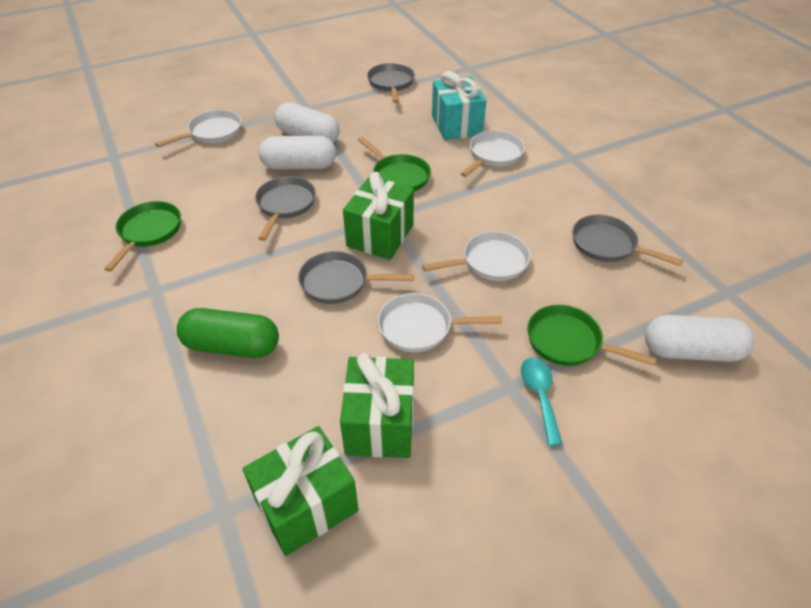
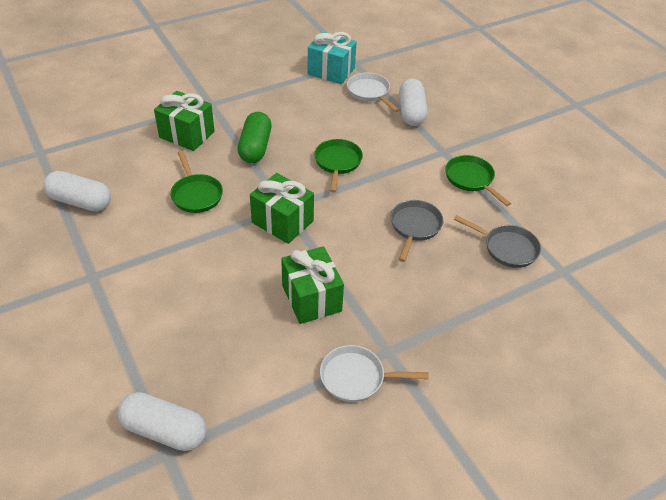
grey pan: 4 -> 2
turquoise spoon: 1 -> 0
white pan: 4 -> 2

